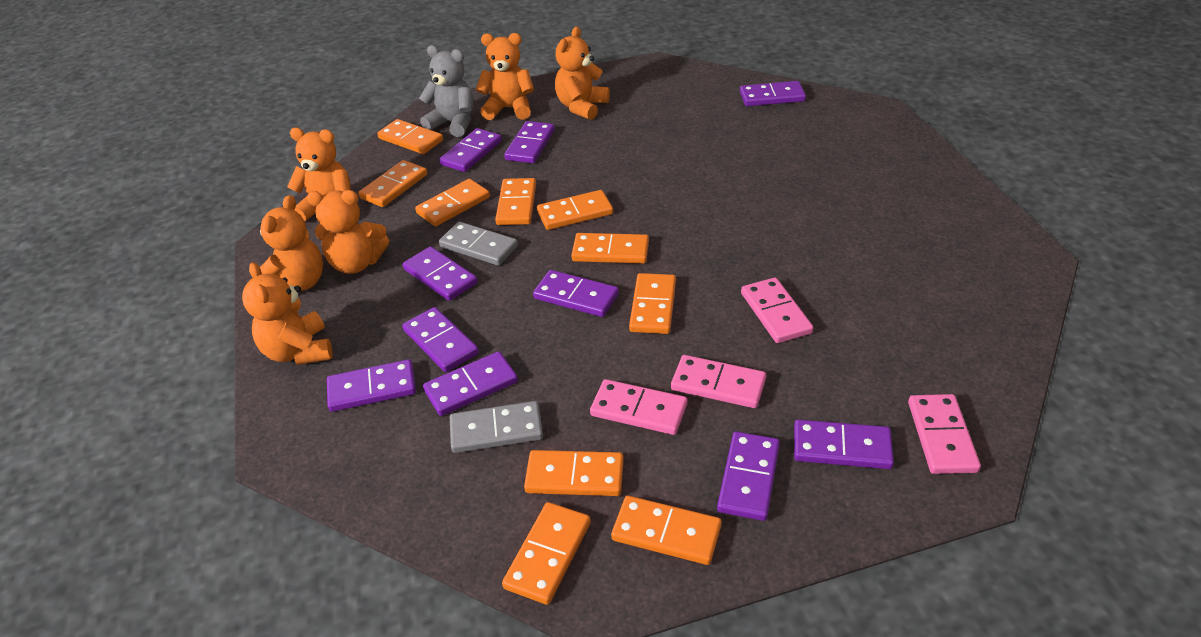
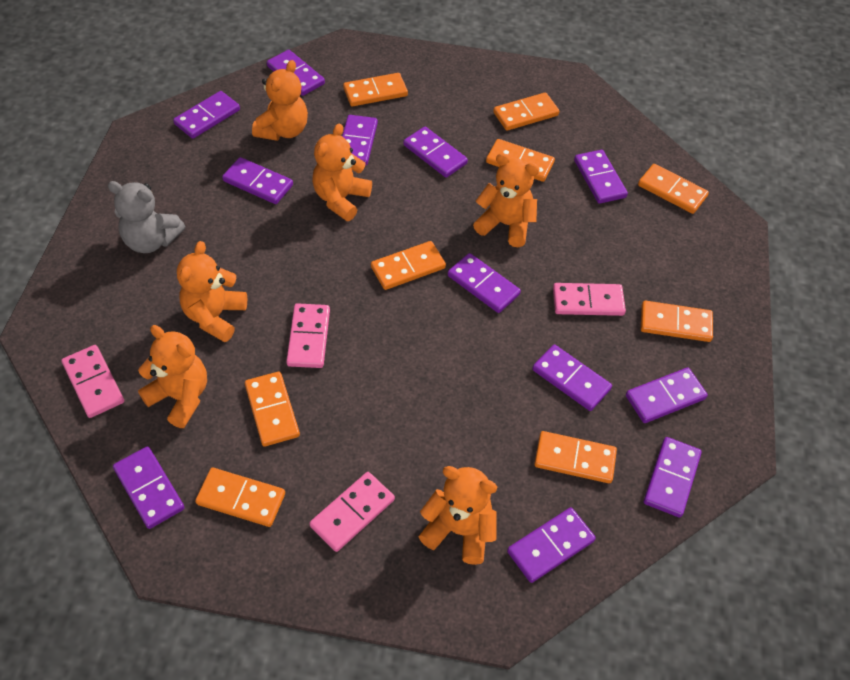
grey domino: 2 -> 0
orange domino: 10 -> 9
purple domino: 10 -> 12

